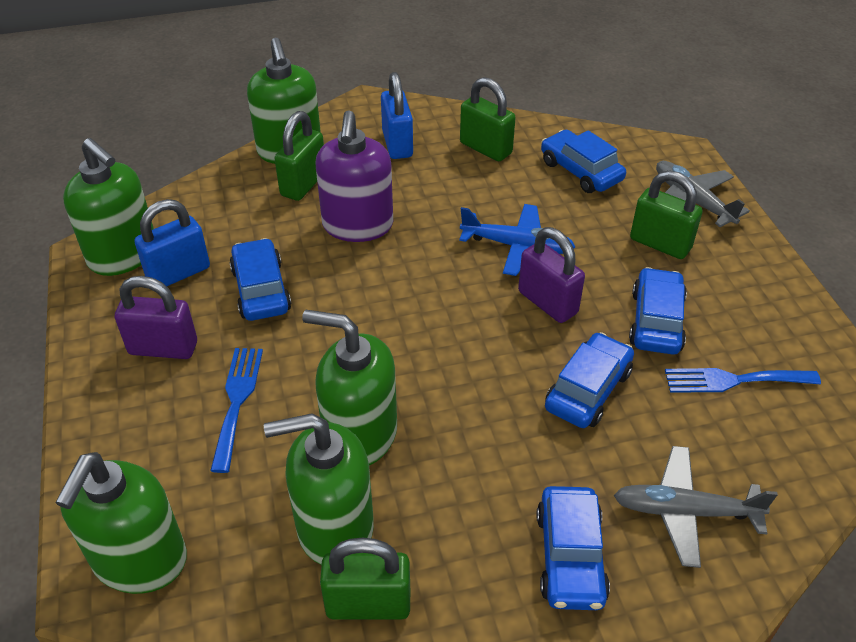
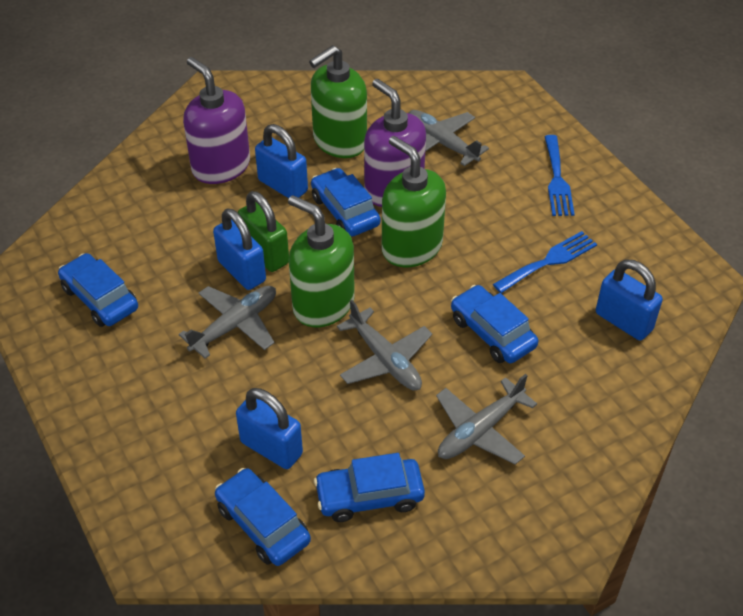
blue padlock: 2 -> 4
blue plane: 1 -> 0
green padlock: 4 -> 1
green soap dispenser: 5 -> 3
grey plane: 2 -> 4
purple padlock: 2 -> 0
purple soap dispenser: 1 -> 2

